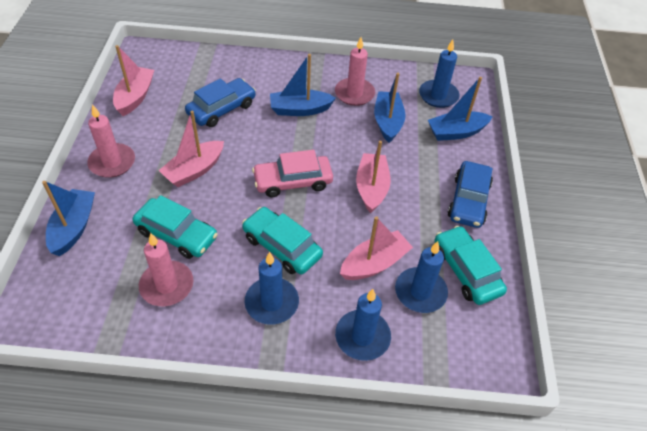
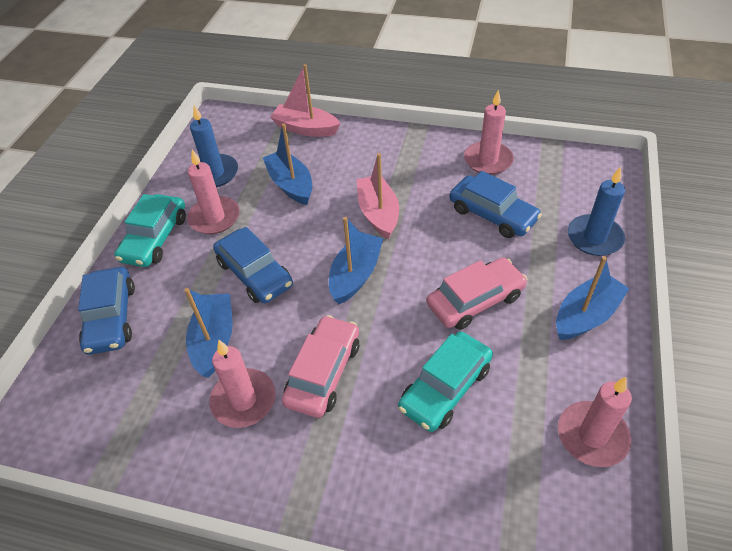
blue candle: 4 -> 2
blue car: 2 -> 3
pink boat: 4 -> 2
pink candle: 3 -> 4
pink car: 1 -> 2
turquoise car: 3 -> 2

